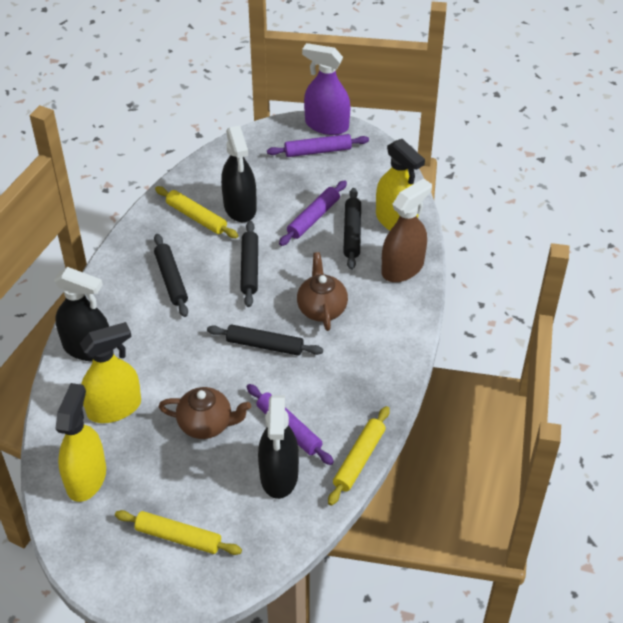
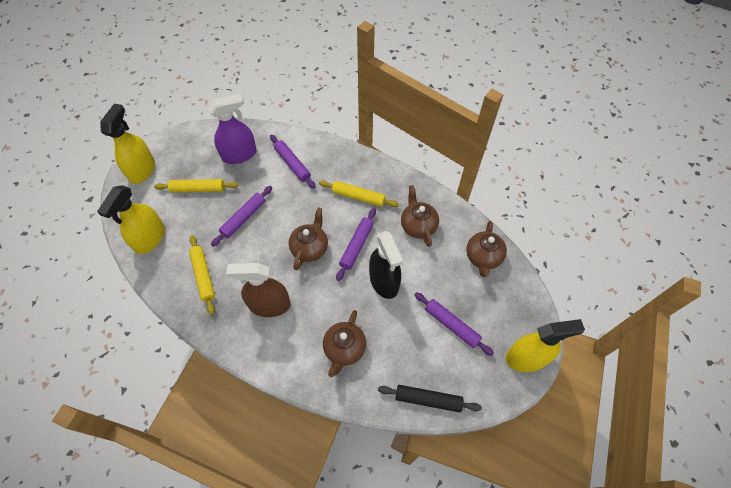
black rolling pin: 4 -> 1
black spray bottle: 3 -> 1
brown teapot: 2 -> 4
purple rolling pin: 3 -> 4

